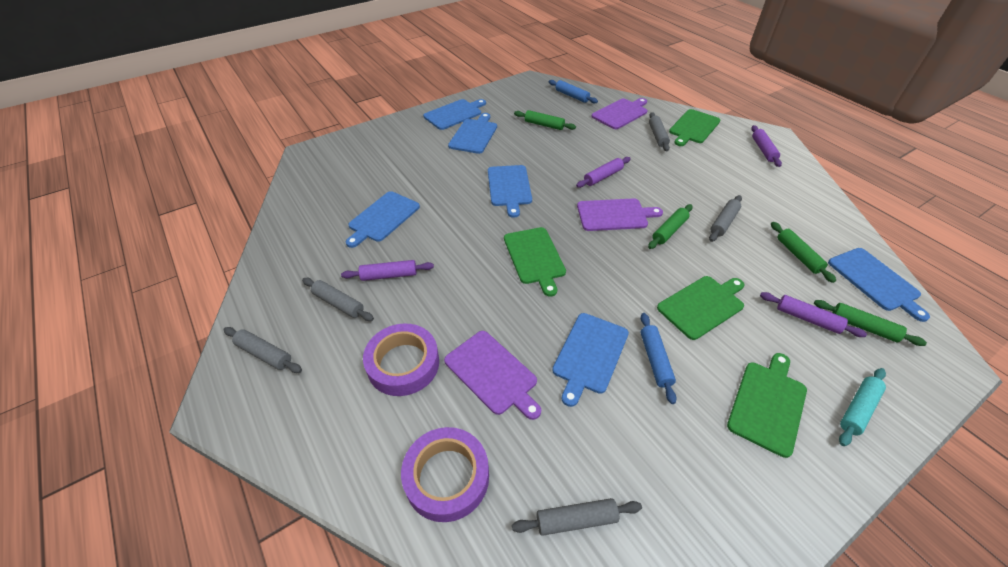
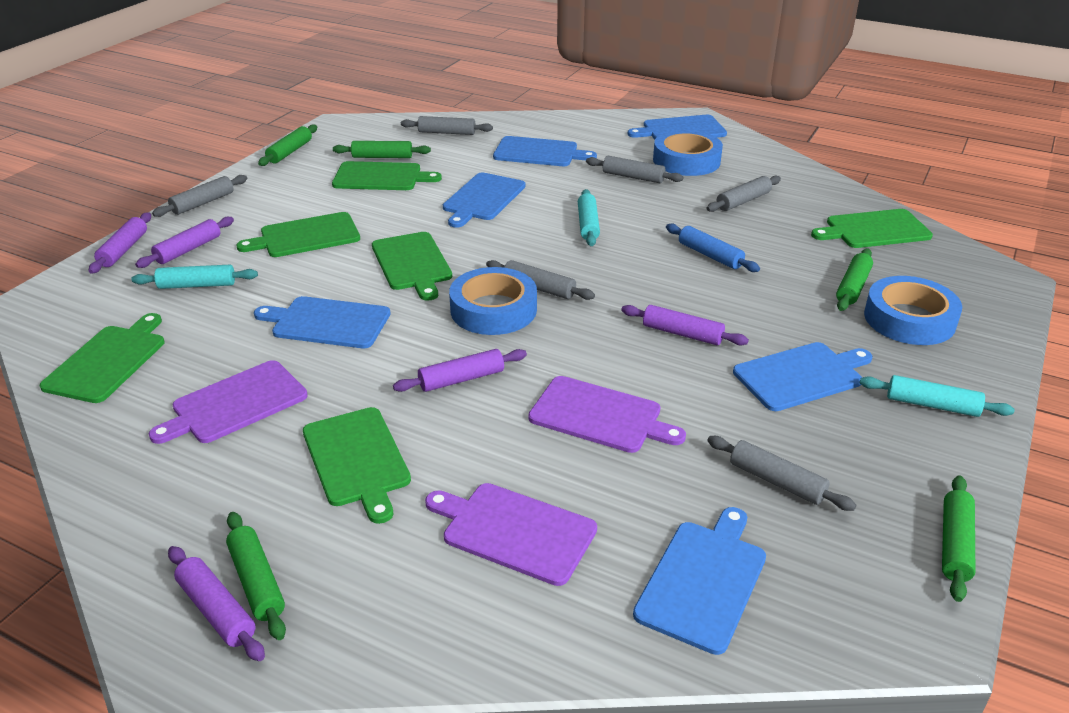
blue rolling pin: 2 -> 1
blue tape: 0 -> 3
green cutting board: 4 -> 6
green rolling pin: 4 -> 5
grey rolling pin: 5 -> 6
purple rolling pin: 4 -> 5
purple tape: 2 -> 0
turquoise rolling pin: 1 -> 3

